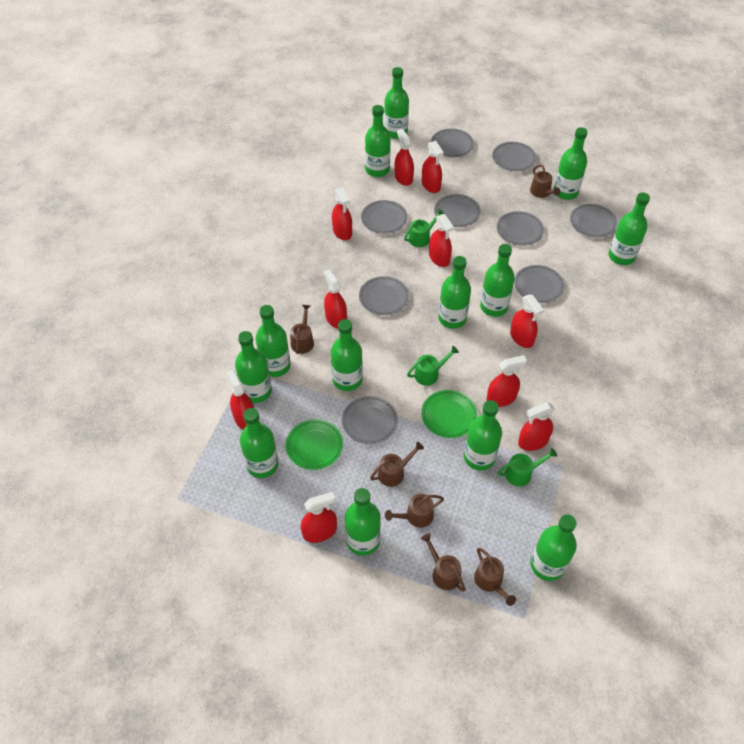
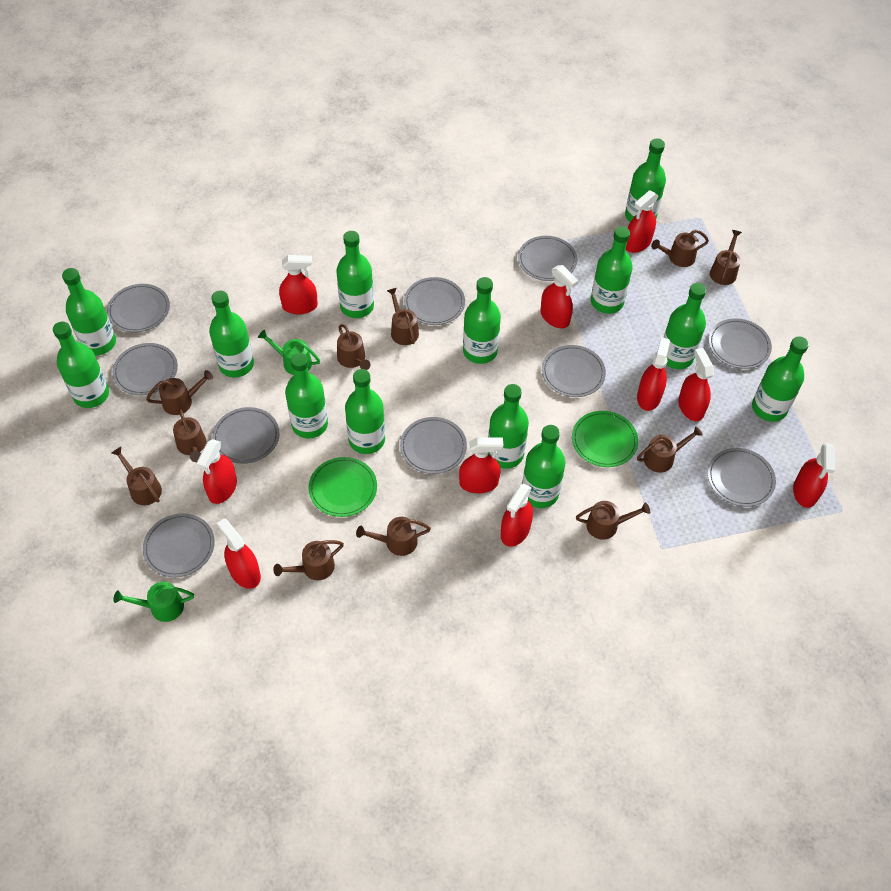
brown watering can: 6 -> 11
green watering can: 3 -> 2
grey plate: 9 -> 10

